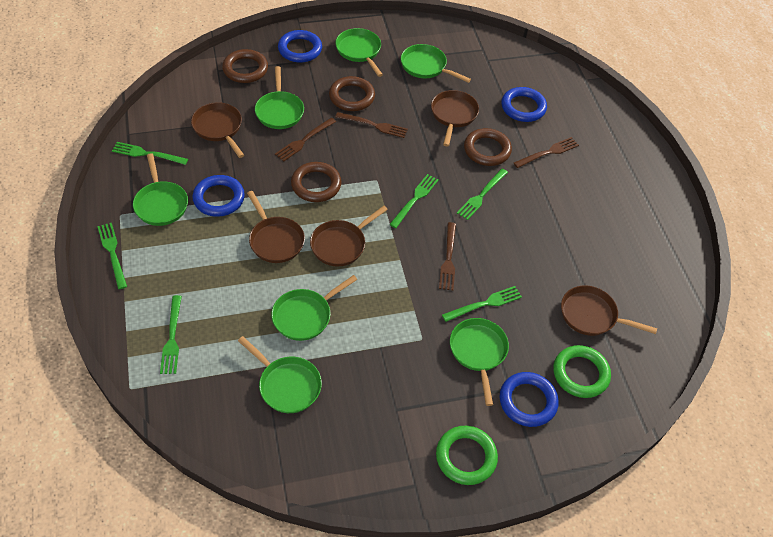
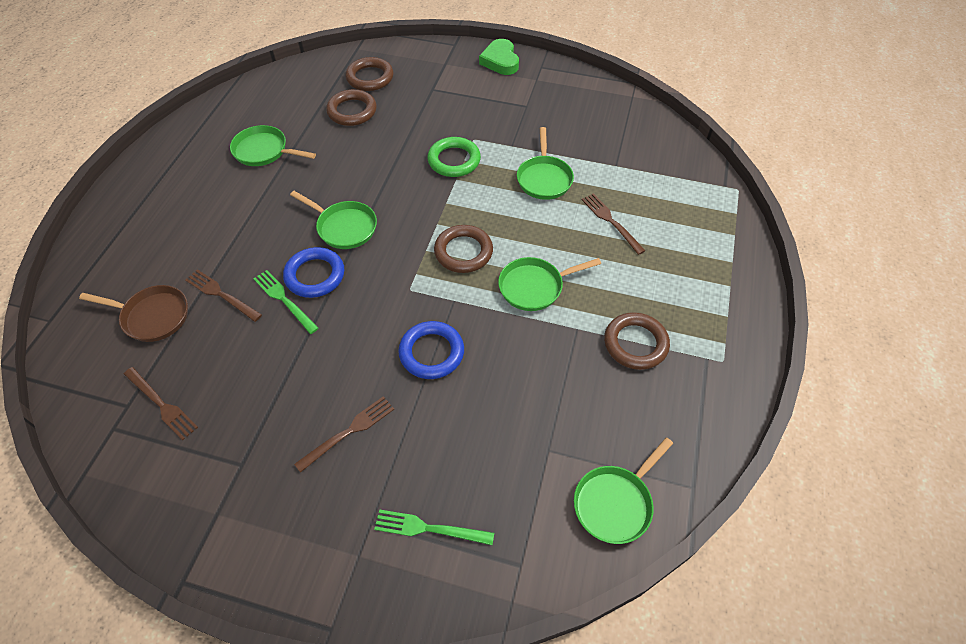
blue ring: 4 -> 2
brown pan: 5 -> 1
green fork: 6 -> 2
green heart: 0 -> 1
green pan: 7 -> 5
green ring: 2 -> 1

